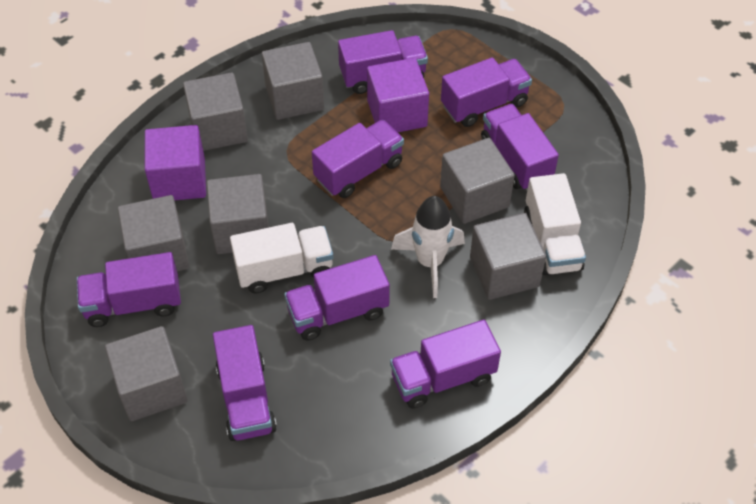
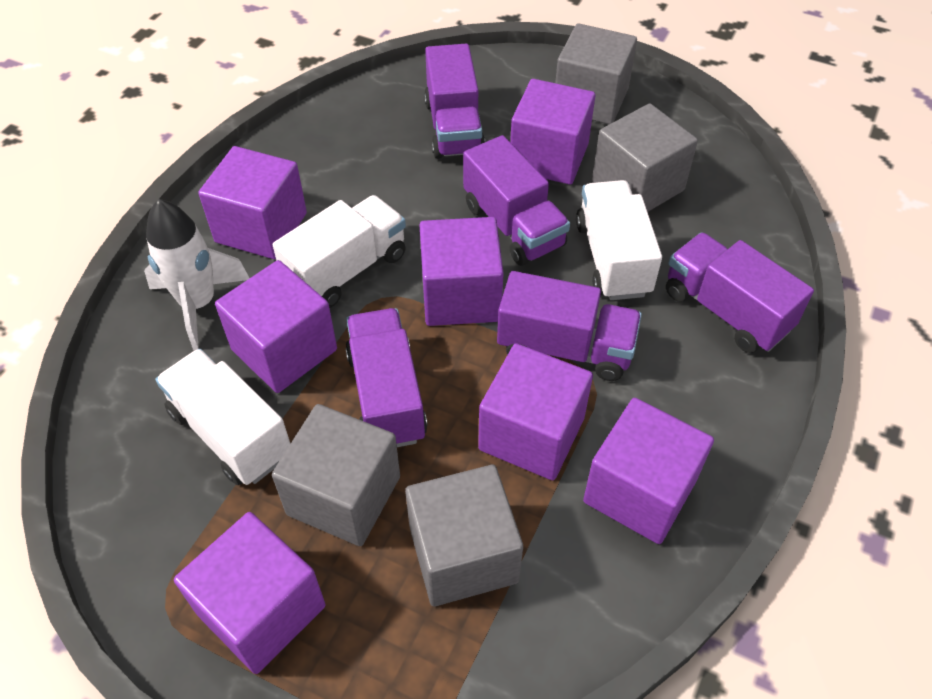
grey cube: 7 -> 4
purple cube: 2 -> 7
purple truck: 8 -> 5
white truck: 2 -> 3

